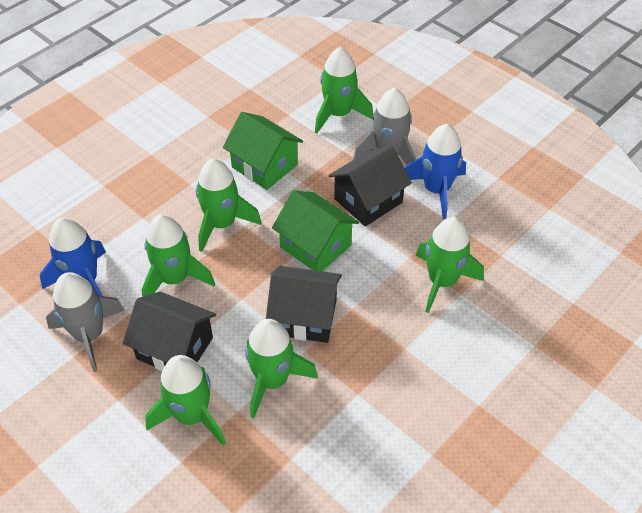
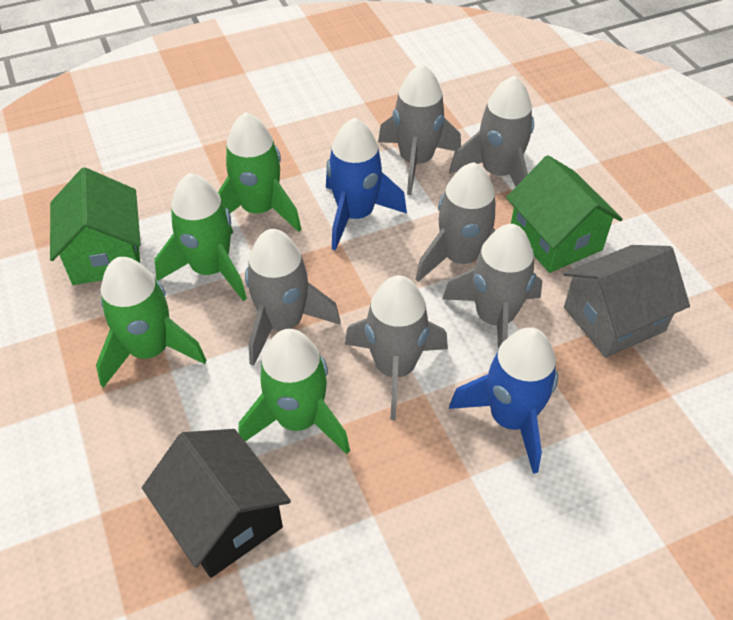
black house: 3 -> 1
green rocket: 6 -> 4
grey house: 0 -> 1
grey rocket: 2 -> 6

